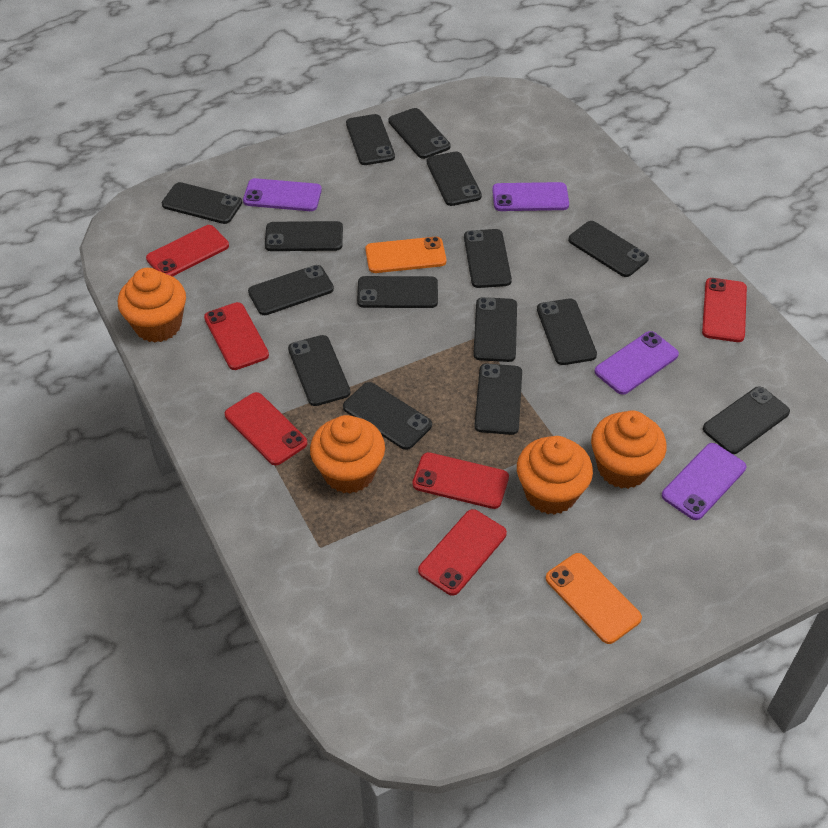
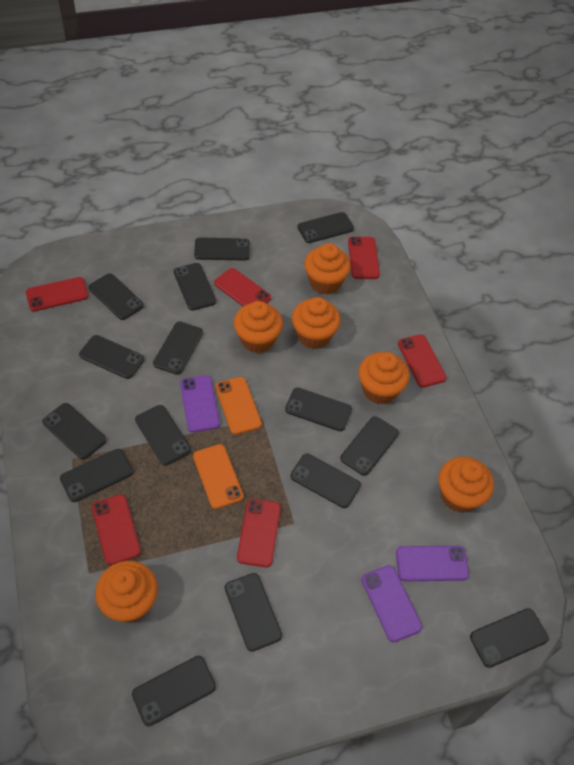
orange cupcake: 4 -> 6
purple phone: 4 -> 3

